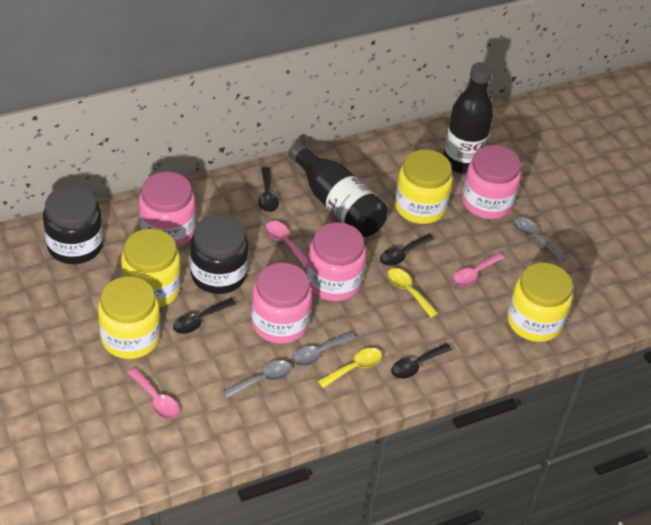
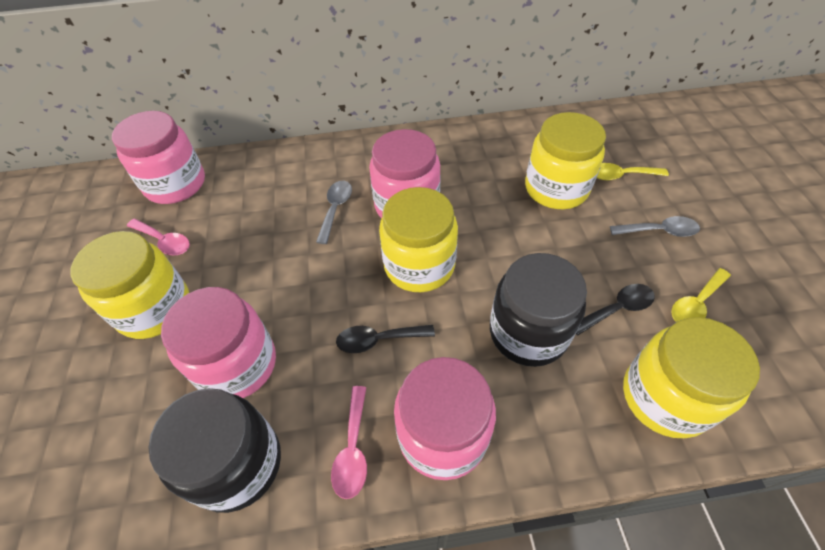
black bottle: 2 -> 0
black spoon: 4 -> 2
grey spoon: 3 -> 2
pink spoon: 3 -> 2

